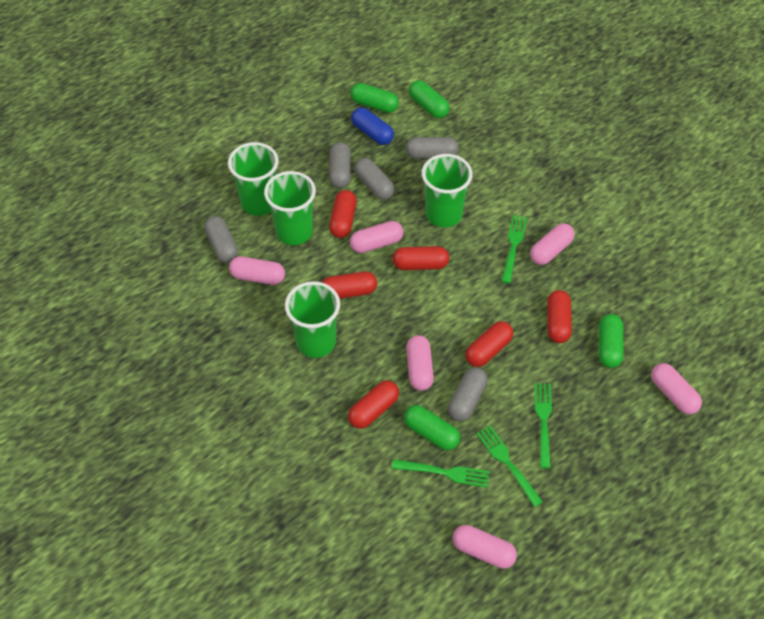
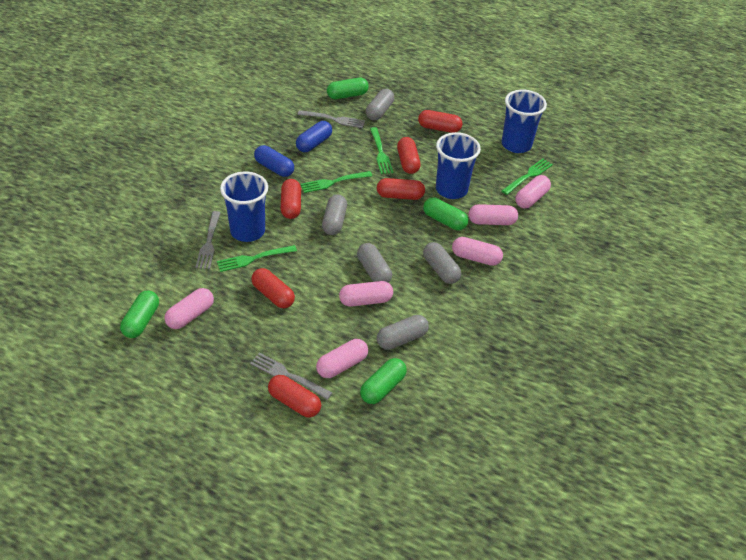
blue capsule: 1 -> 2
blue cup: 0 -> 3
green cup: 4 -> 0
grey fork: 0 -> 3

